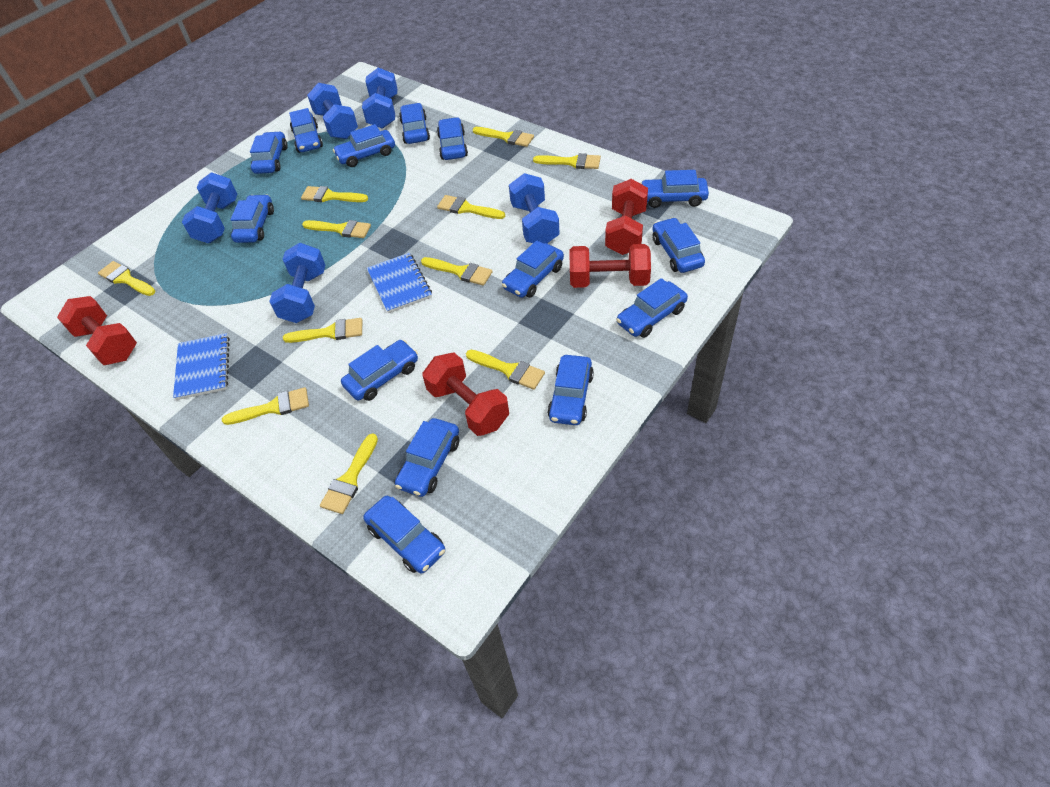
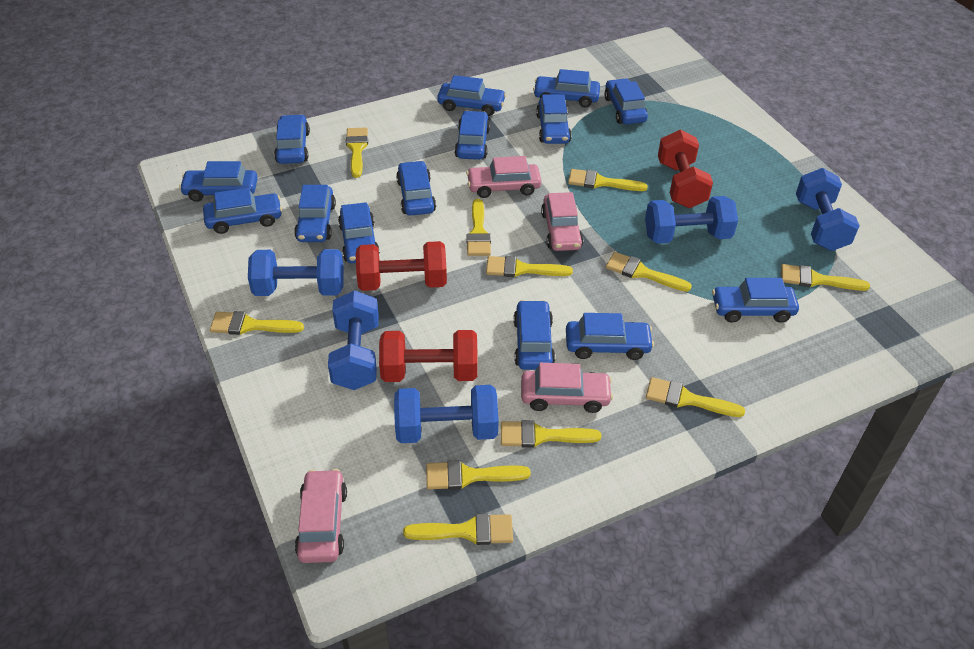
blue notebook: 2 -> 0
pink car: 0 -> 4
red dumbbell: 4 -> 3

